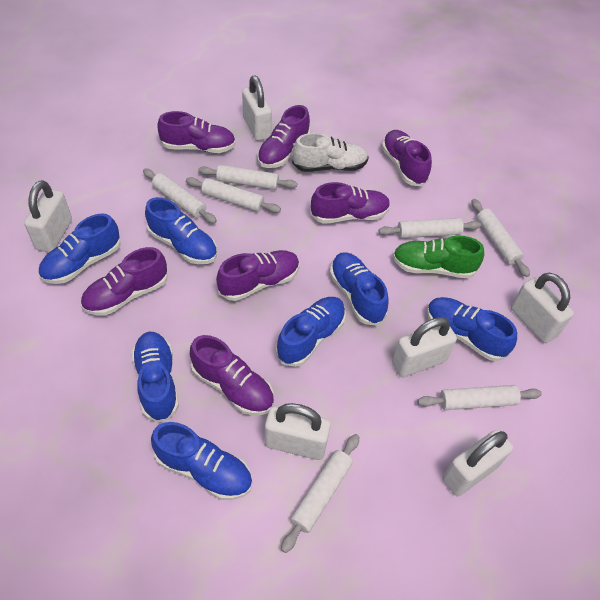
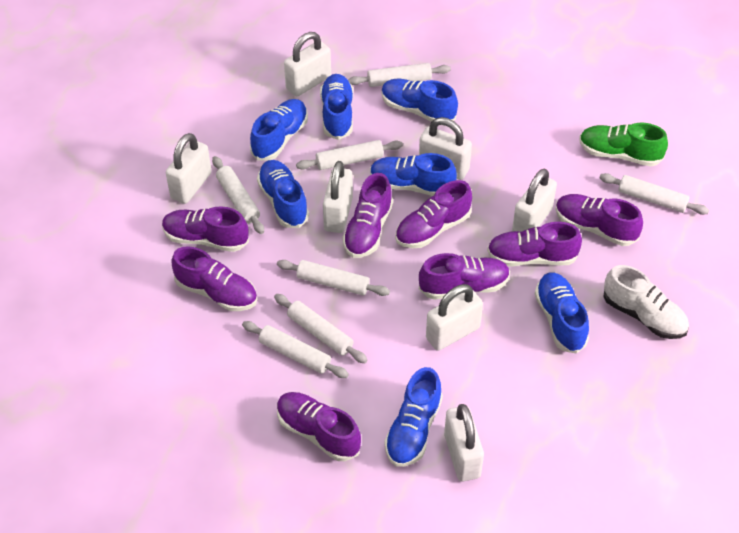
purple shoe: 7 -> 8
white padlock: 6 -> 7

